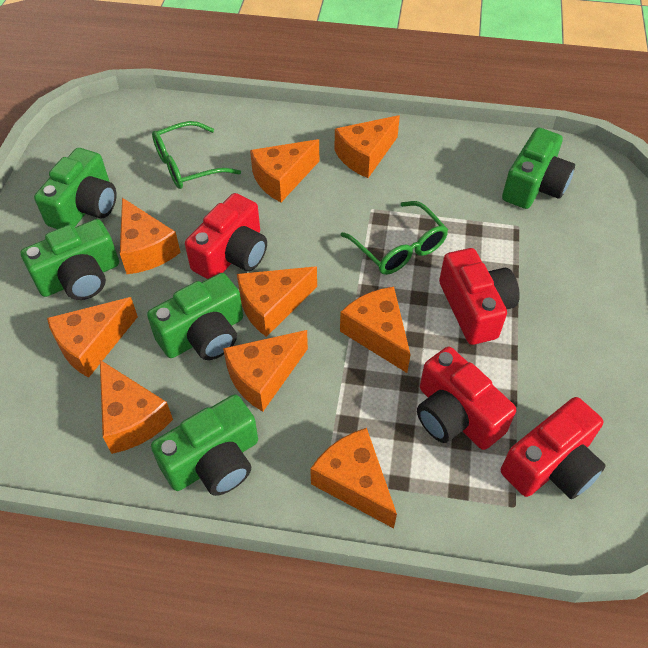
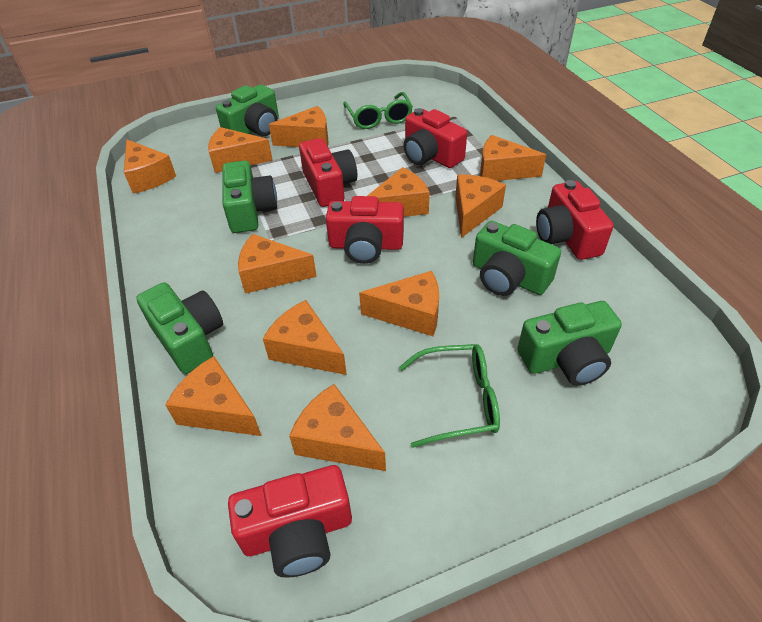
orange cheese: 9 -> 11
red camera: 4 -> 5

